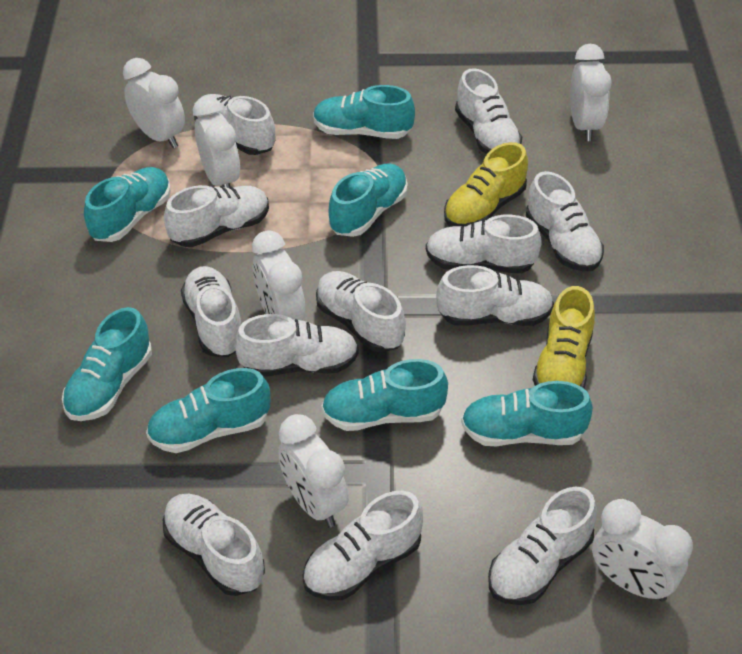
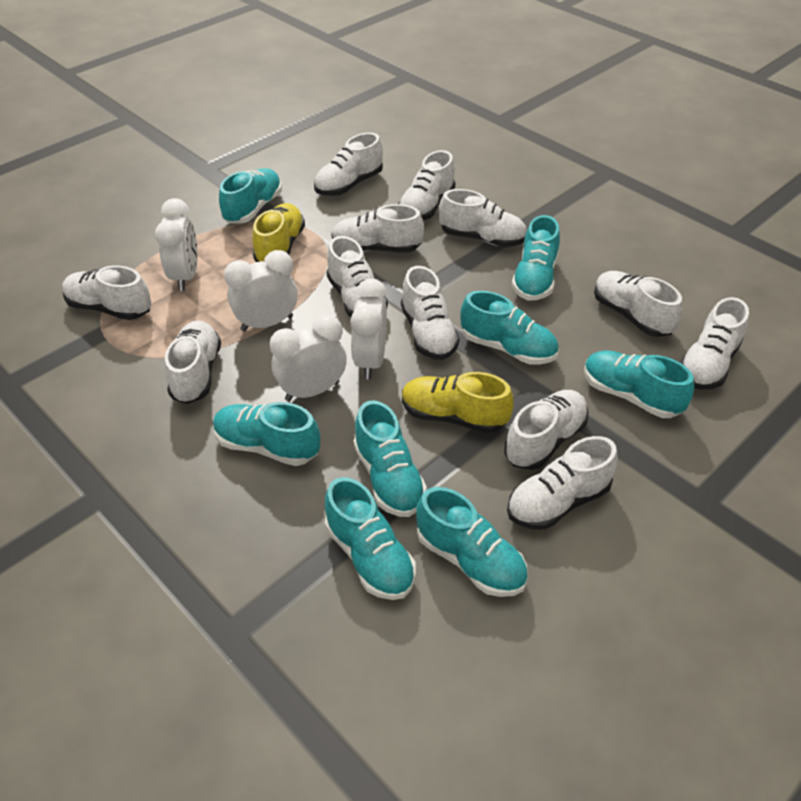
turquoise shoe: 7 -> 8
white clock: 6 -> 4

